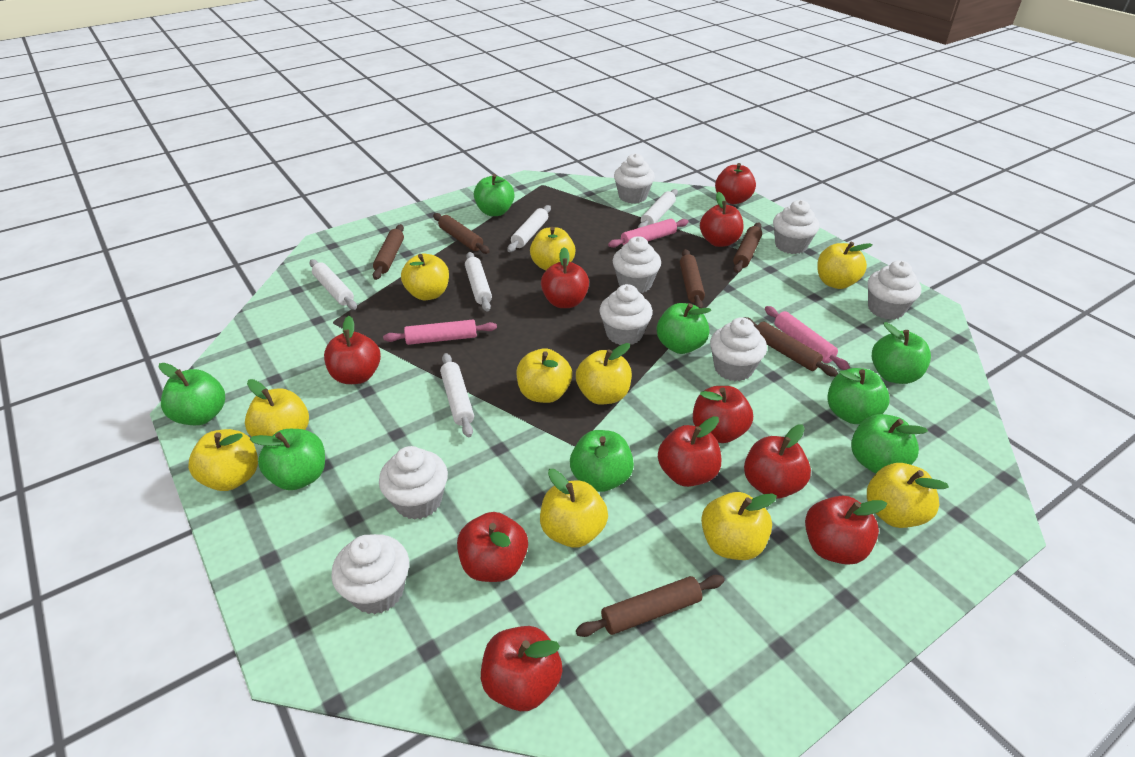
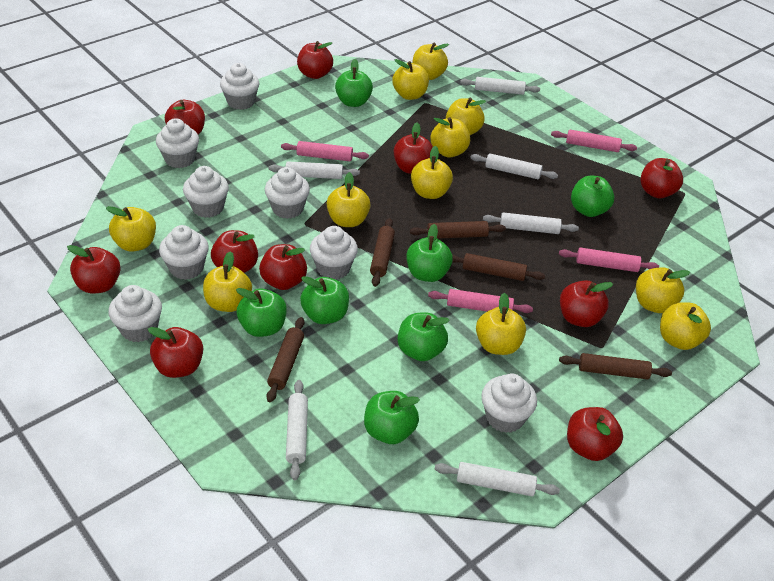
brown rolling pin: 6 -> 5
green apple: 8 -> 7
pink rolling pin: 3 -> 4
white rolling pin: 5 -> 6
yellow apple: 10 -> 11

